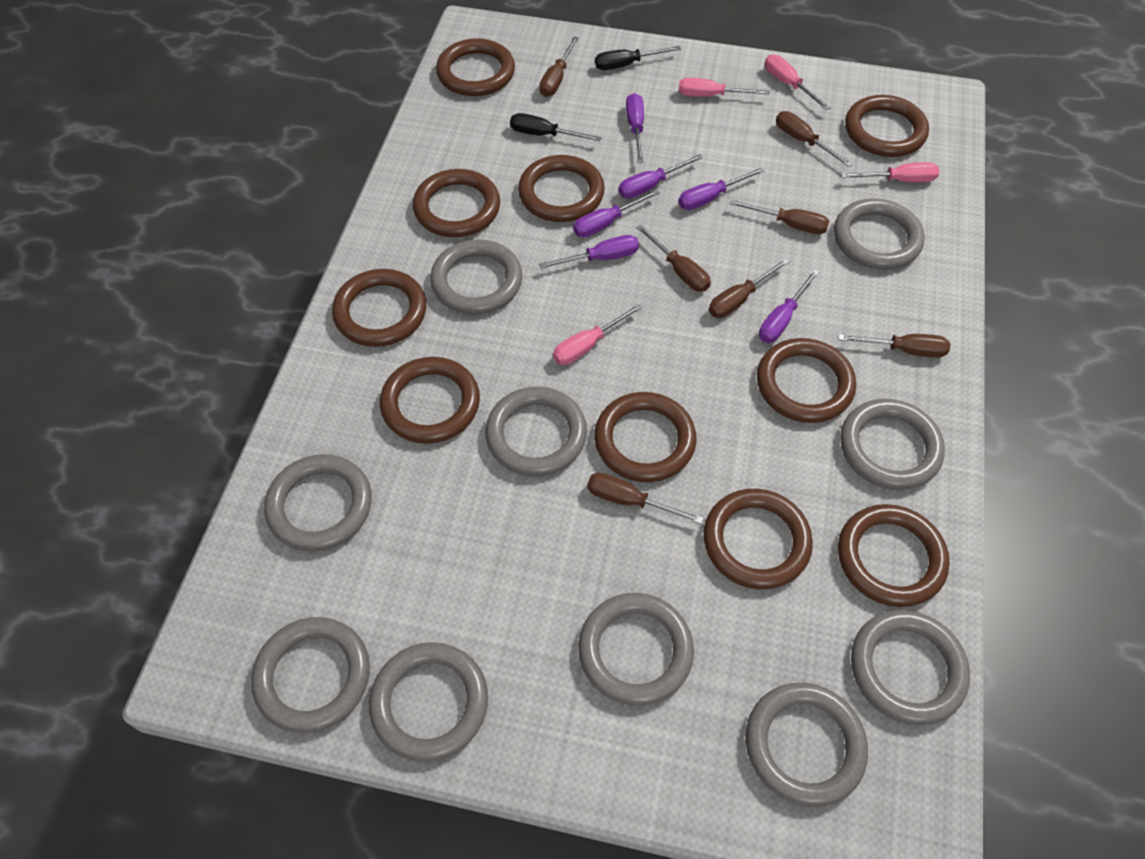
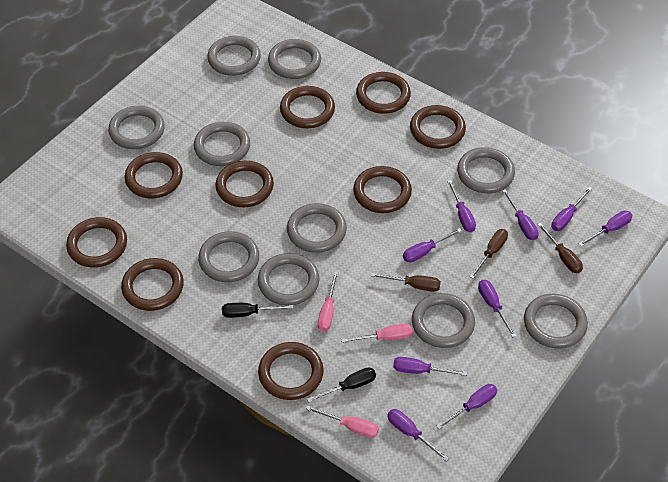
brown ring: 10 -> 9
brown screwdriver: 7 -> 3
pink screwdriver: 4 -> 3
purple screwdriver: 6 -> 9

